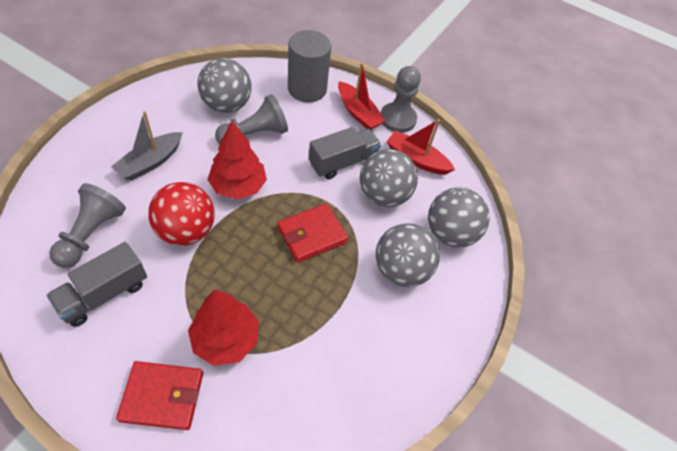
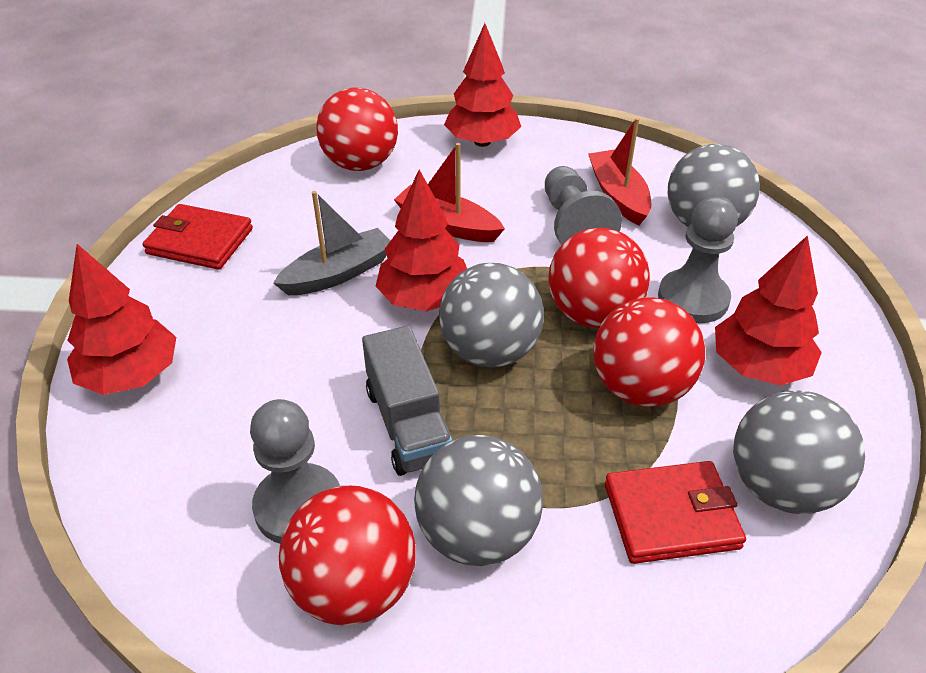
grey cylinder: 1 -> 0
grey truck: 2 -> 1
red ball: 1 -> 4
red tree: 2 -> 4

